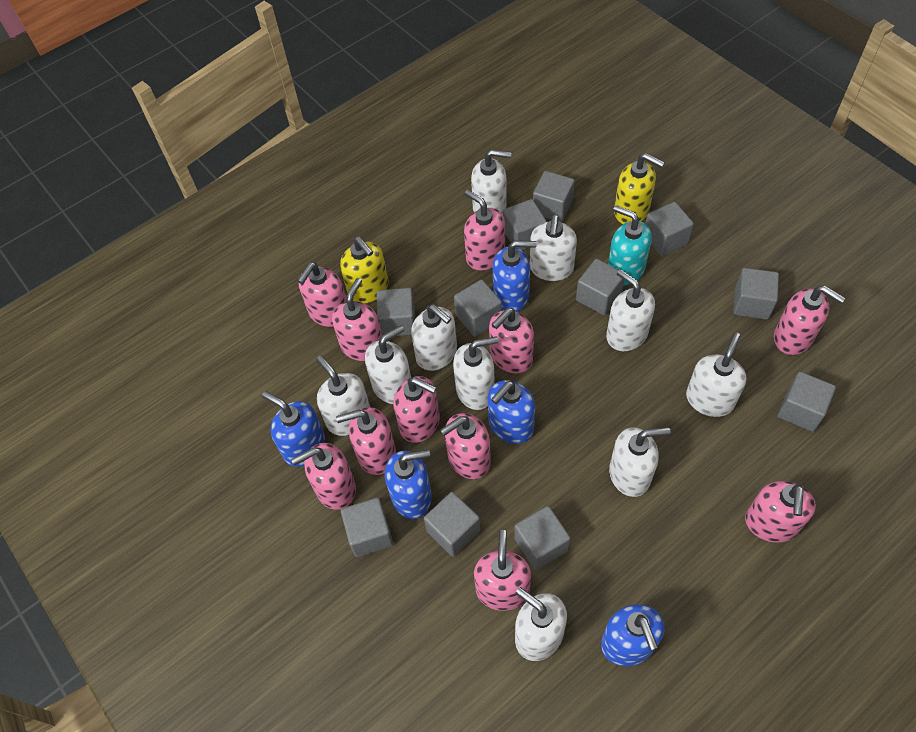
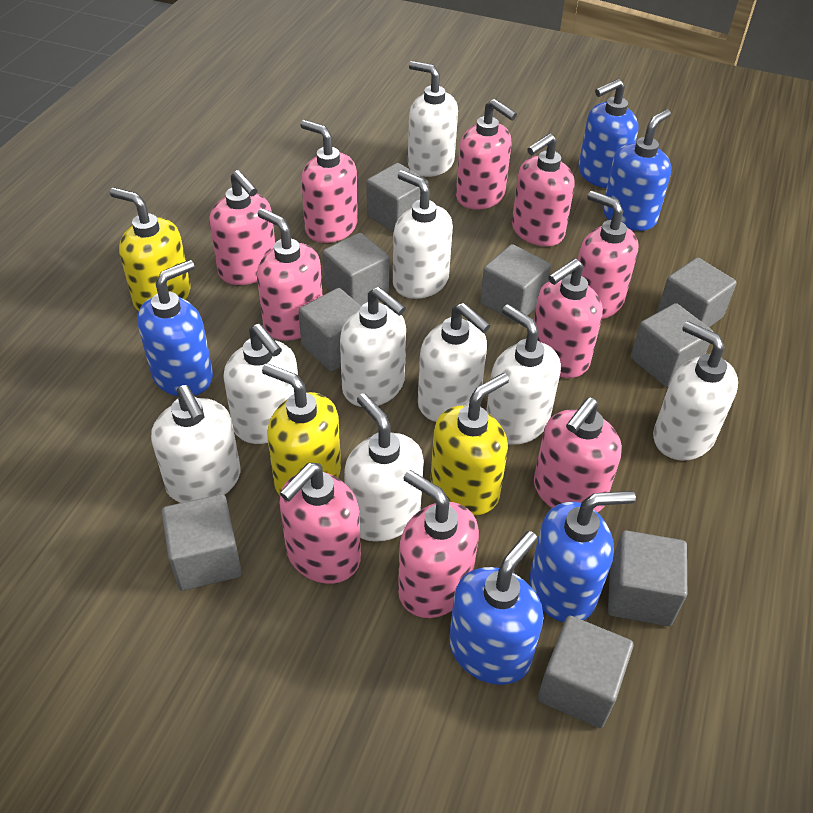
grey cube: 11 -> 9
pink soap dispenser: 11 -> 10
turquoise soap dispenser: 1 -> 0
white soap dispenser: 10 -> 9
yellow soap dispenser: 2 -> 3

